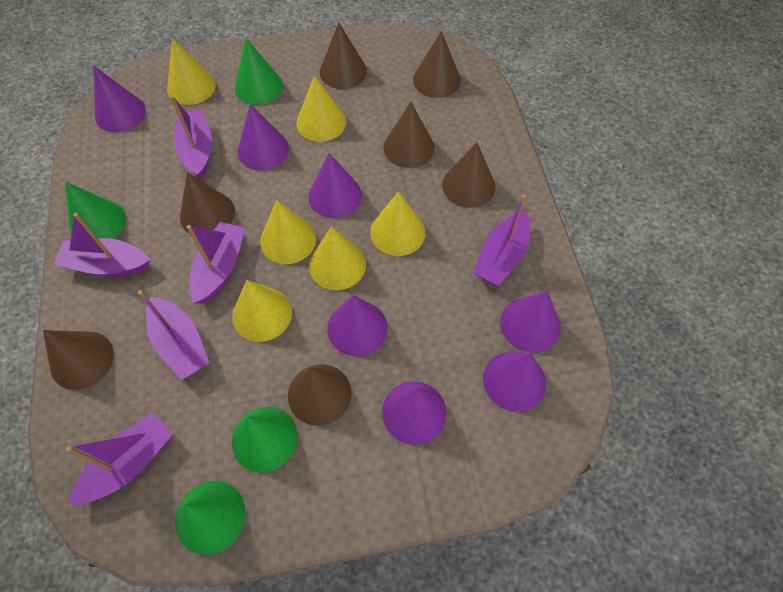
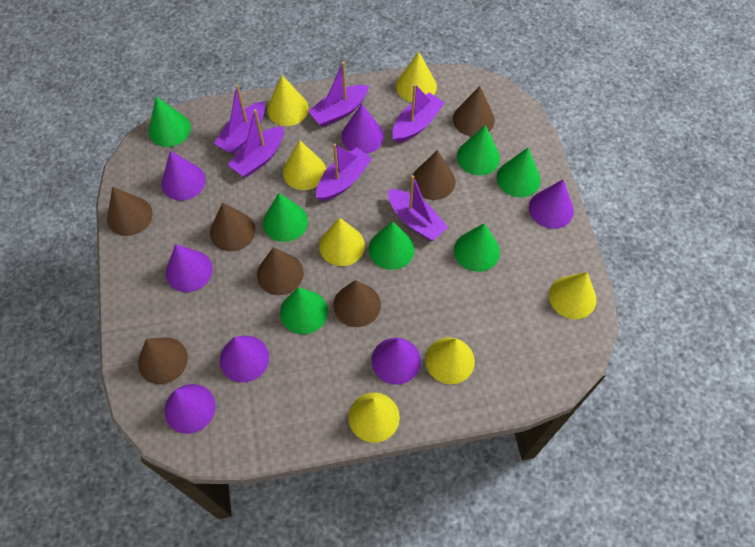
green cone: 4 -> 7
yellow cone: 6 -> 7

